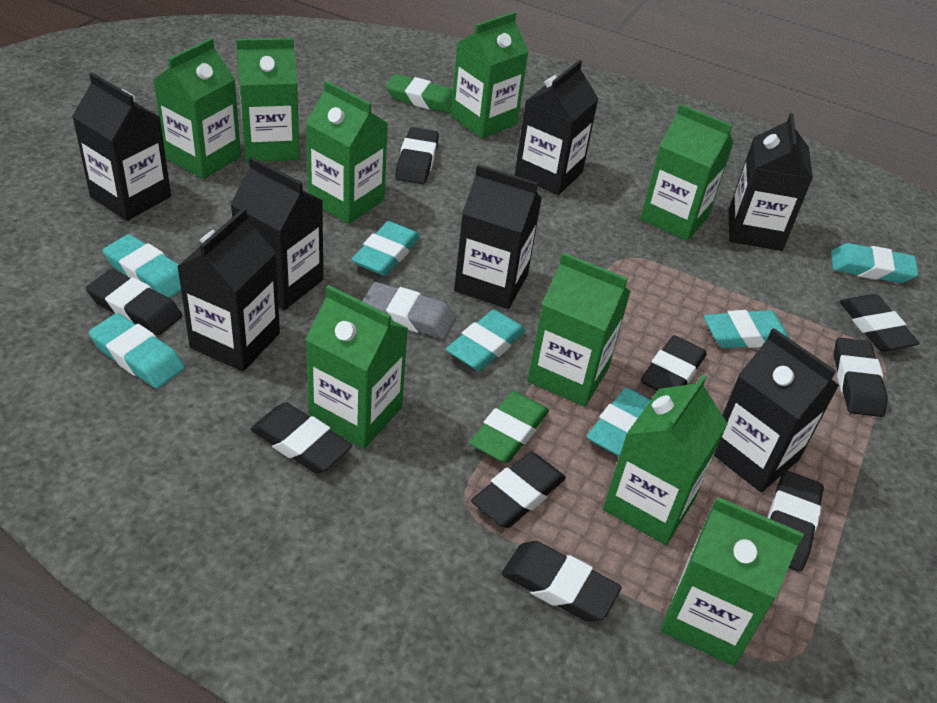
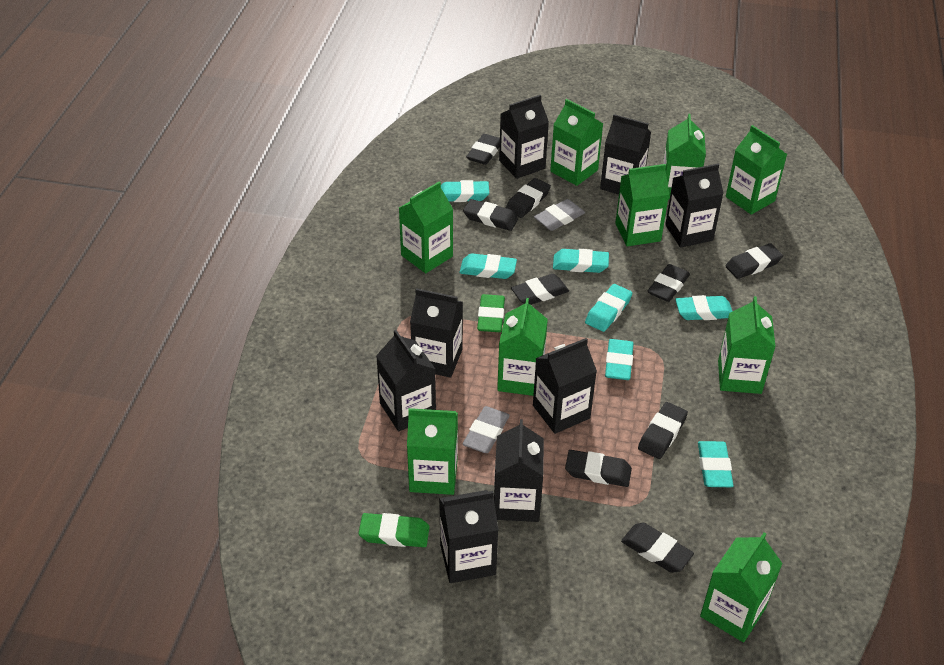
black carton: 7 -> 8
grey eraser: 1 -> 2

